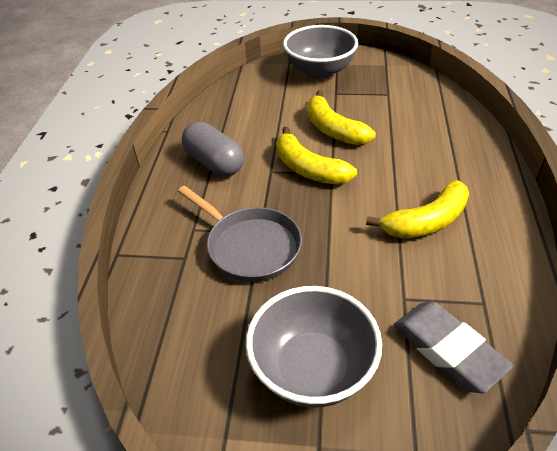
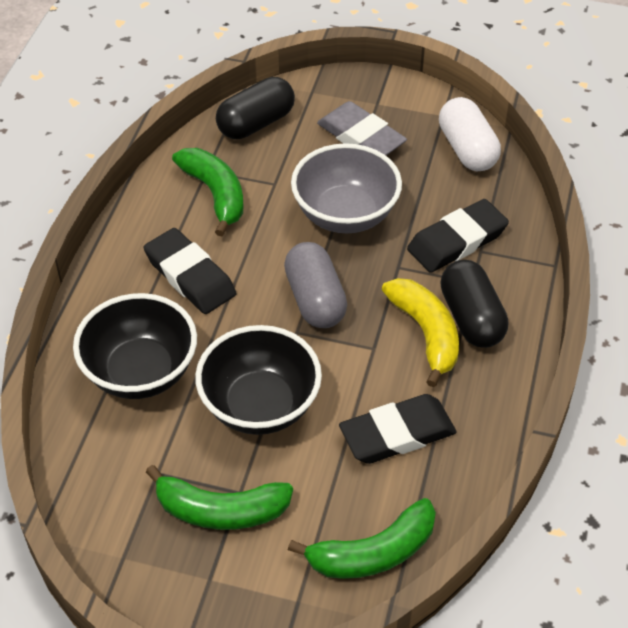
black bowl: 0 -> 2
black capsule: 0 -> 2
black eraser: 0 -> 3
green banana: 0 -> 3
grey bowl: 2 -> 1
grey pan: 1 -> 0
white capsule: 0 -> 1
yellow banana: 3 -> 1

